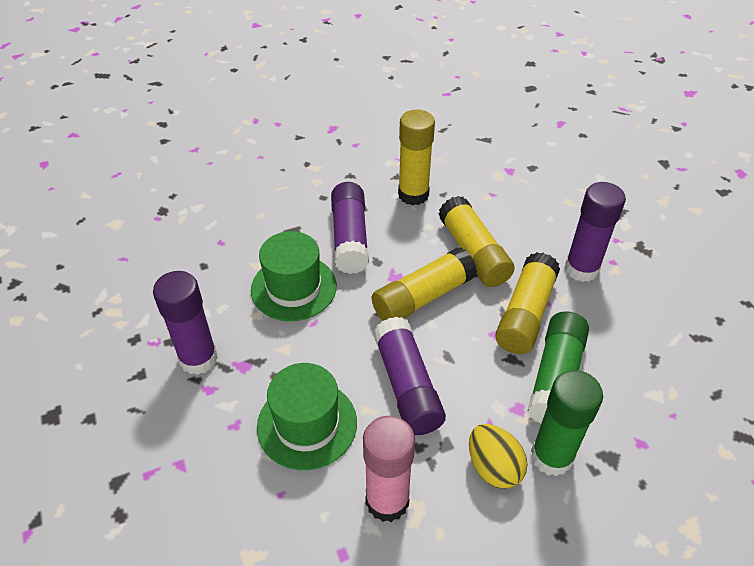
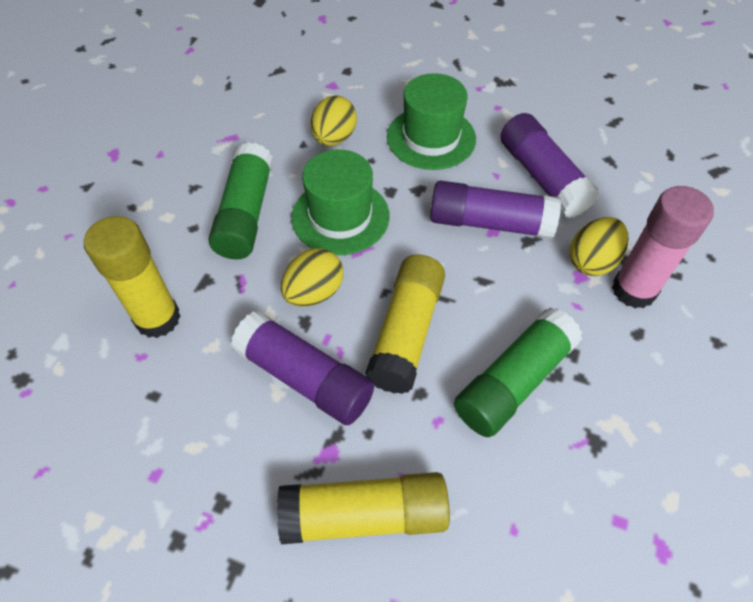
purple glue stick: 4 -> 3
yellow egg: 1 -> 3
yellow glue stick: 4 -> 3

